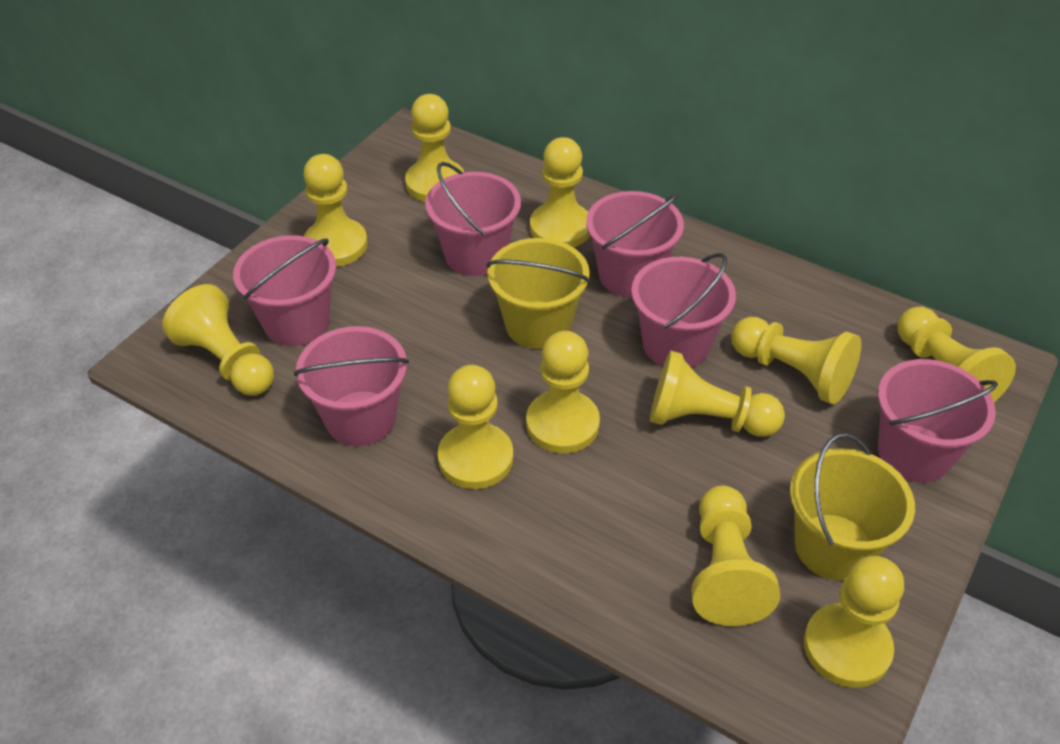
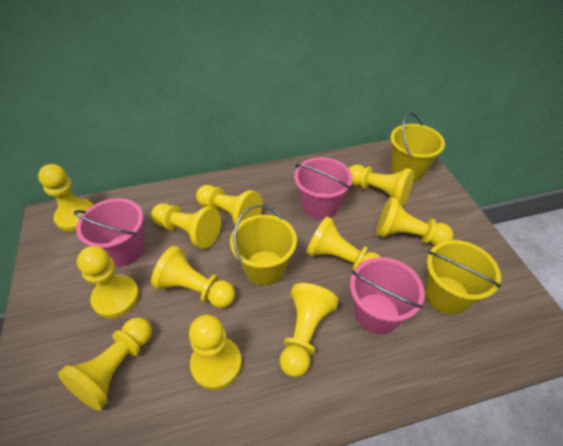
pink bucket: 6 -> 3
yellow bucket: 2 -> 3

